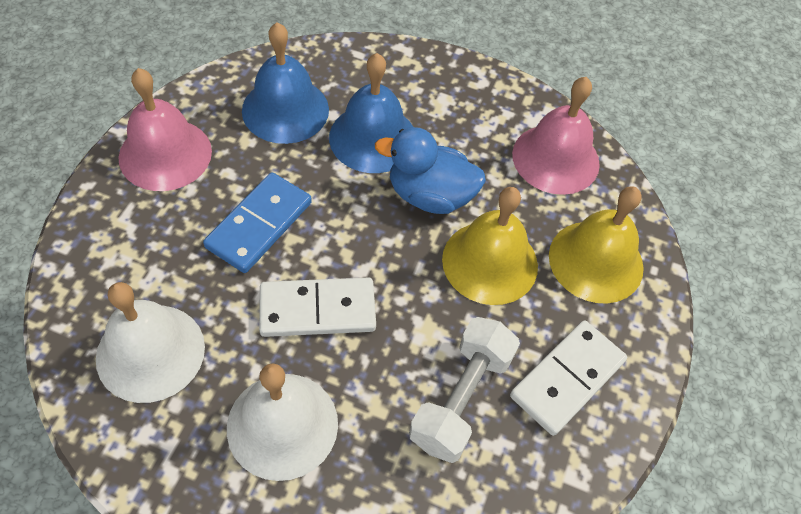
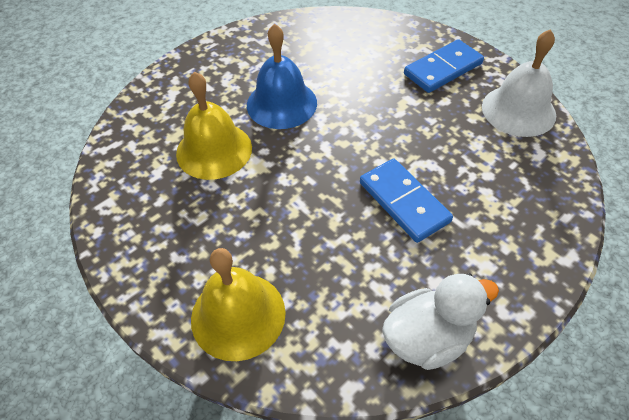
blue bell: 2 -> 1
blue domino: 1 -> 2
blue duck: 1 -> 0
pink bell: 2 -> 0
white bell: 2 -> 1
white domino: 2 -> 0
white duck: 0 -> 1
white dumbbell: 1 -> 0

